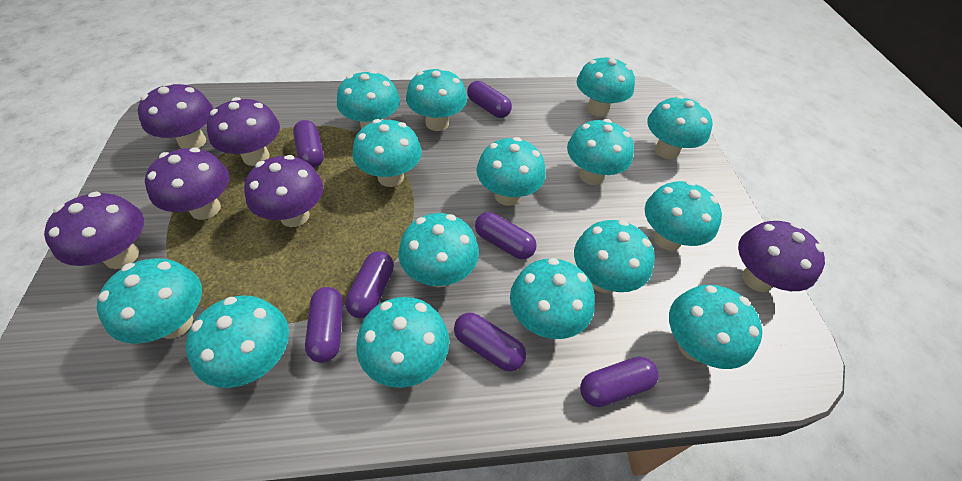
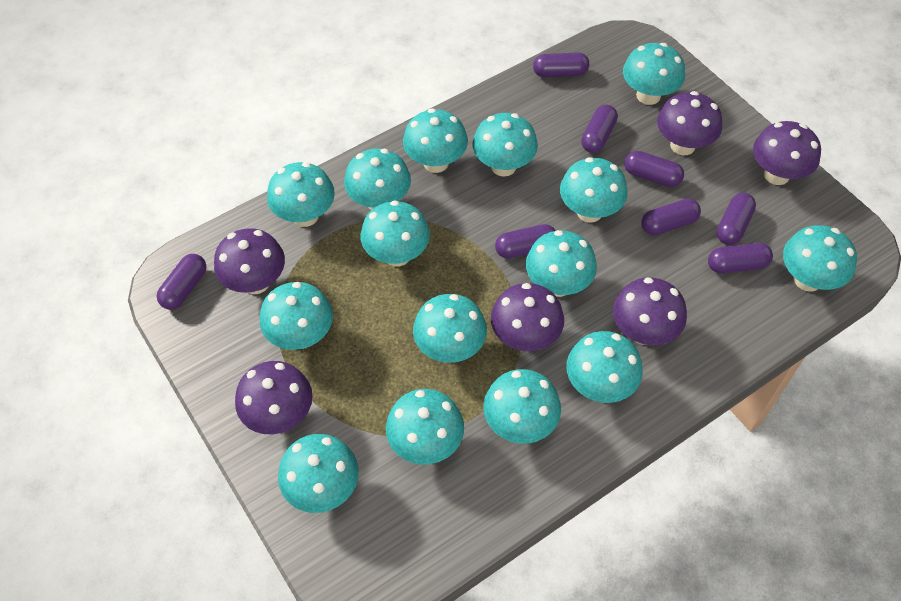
purple capsule: 7 -> 8

